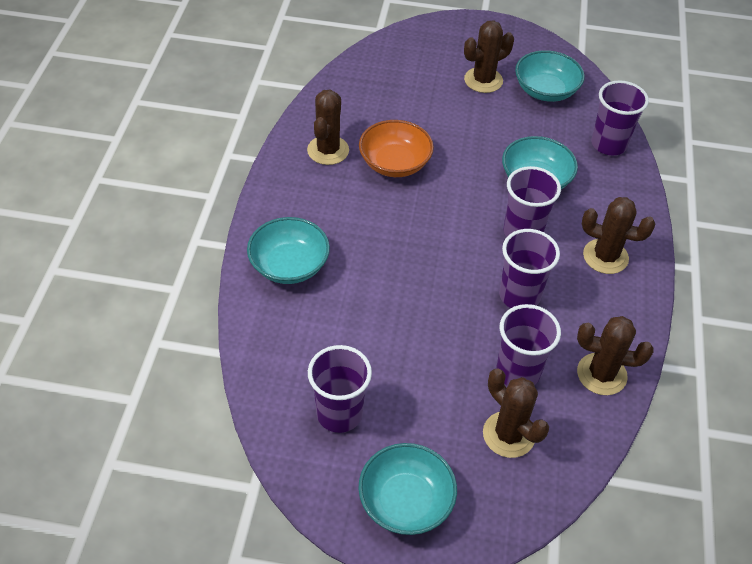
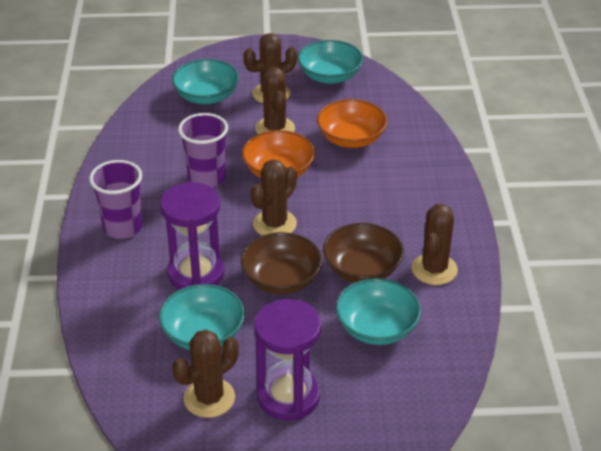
brown bowl: 0 -> 2
orange bowl: 1 -> 2
purple cup: 5 -> 2
purple hourglass: 0 -> 2

